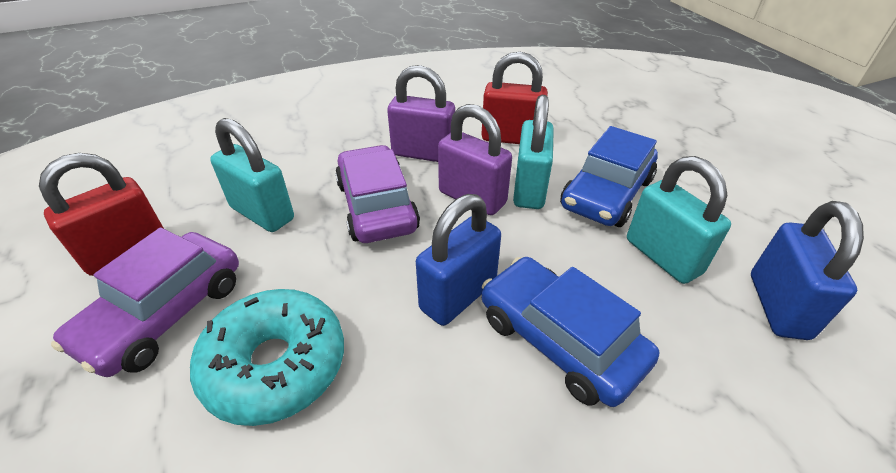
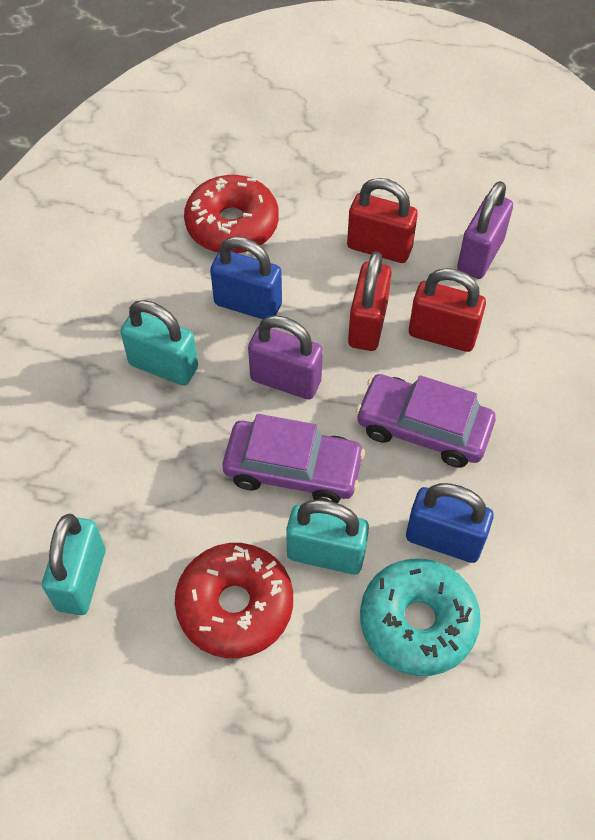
blue car: 2 -> 0
red donut: 0 -> 2
red padlock: 2 -> 3

